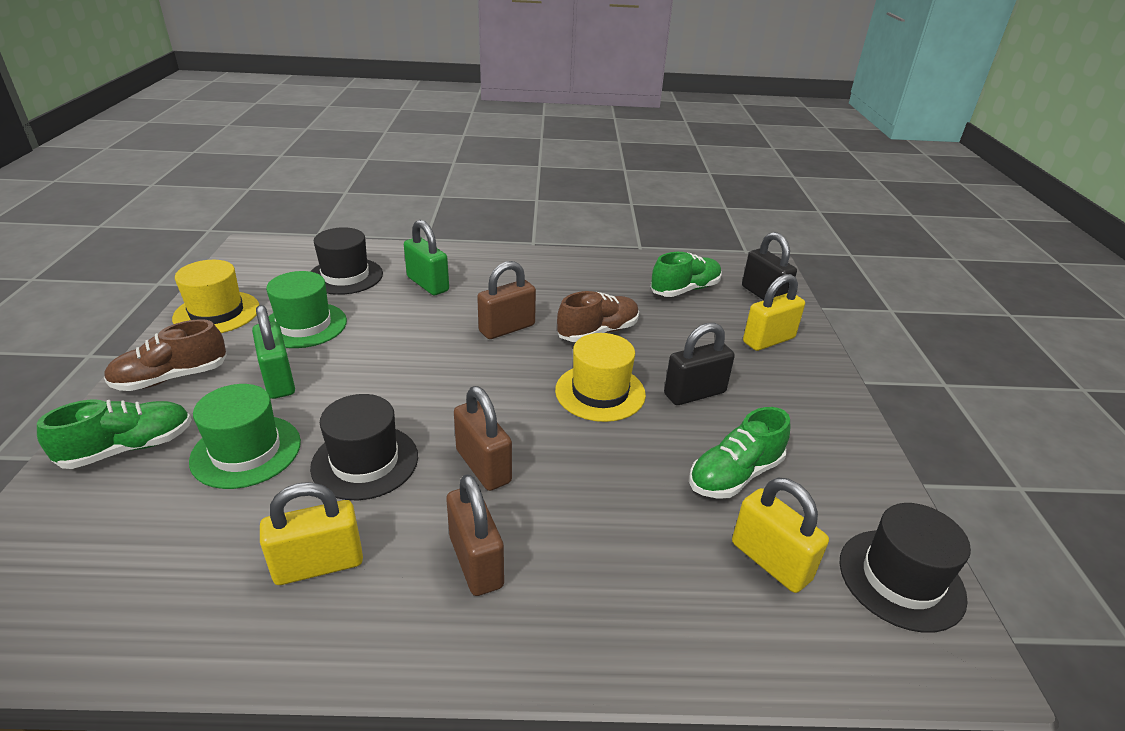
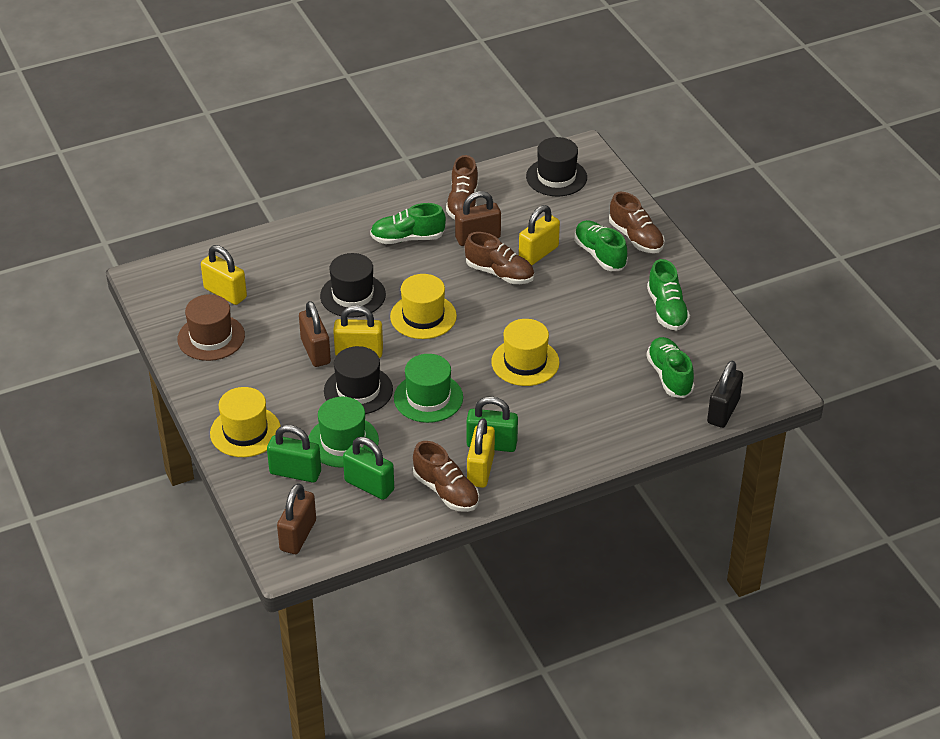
black padlock: 2 -> 1
brown hat: 0 -> 1
brown shoe: 2 -> 4
green padlock: 2 -> 3
green shoe: 3 -> 4
yellow hat: 2 -> 3
yellow padlock: 3 -> 4

